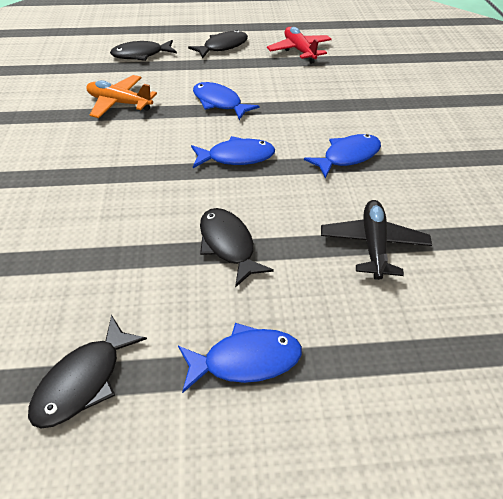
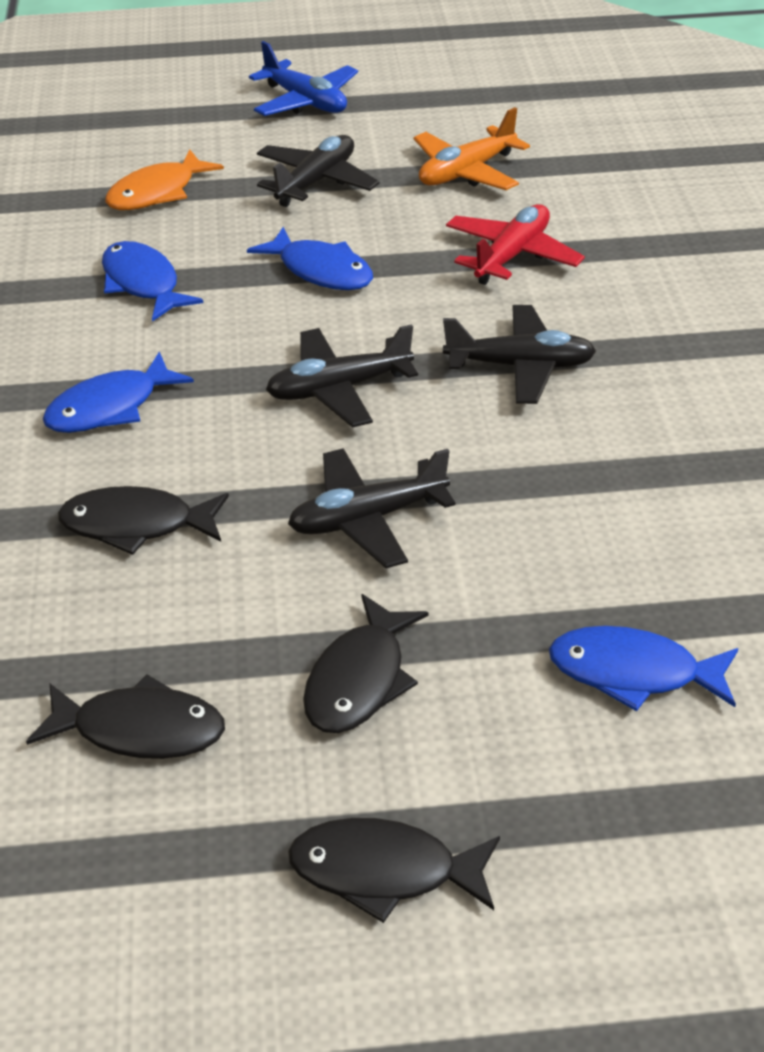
black plane: 1 -> 4
blue plane: 0 -> 1
orange fish: 0 -> 1

